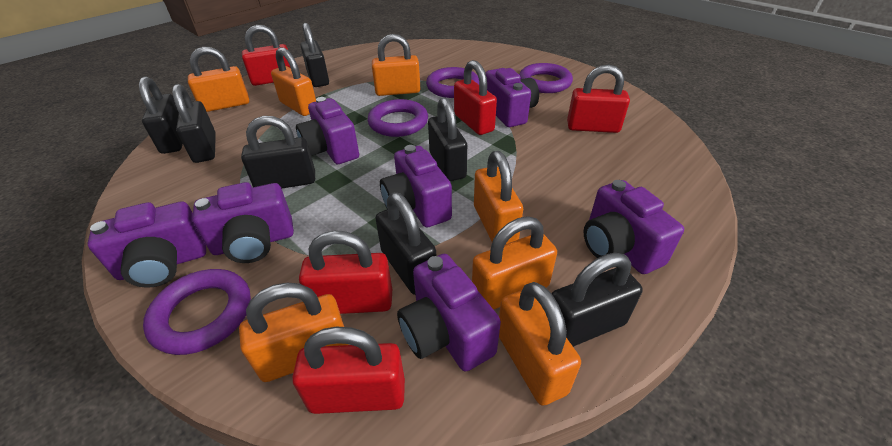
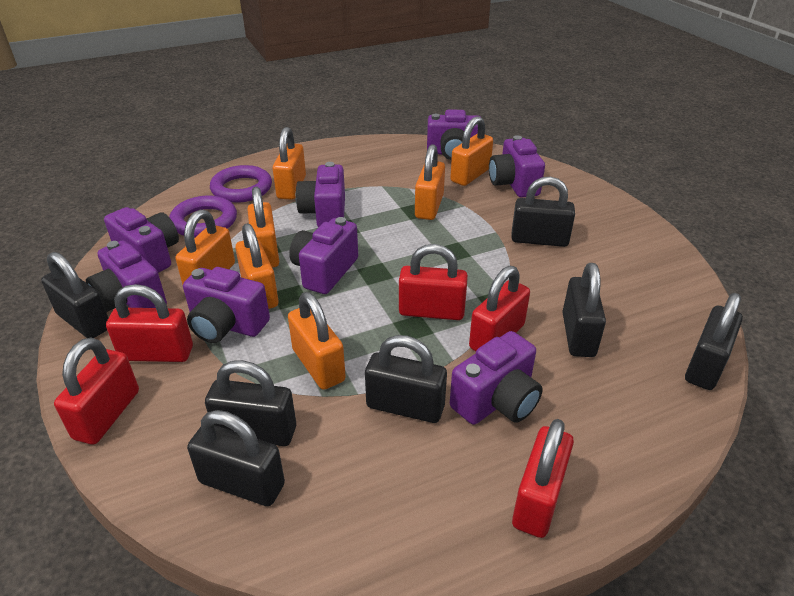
purple camera: 7 -> 8
purple ring: 4 -> 2

